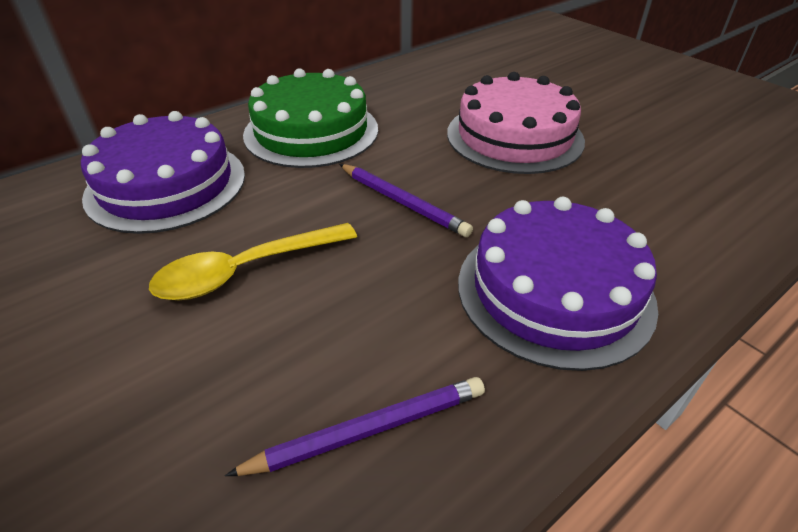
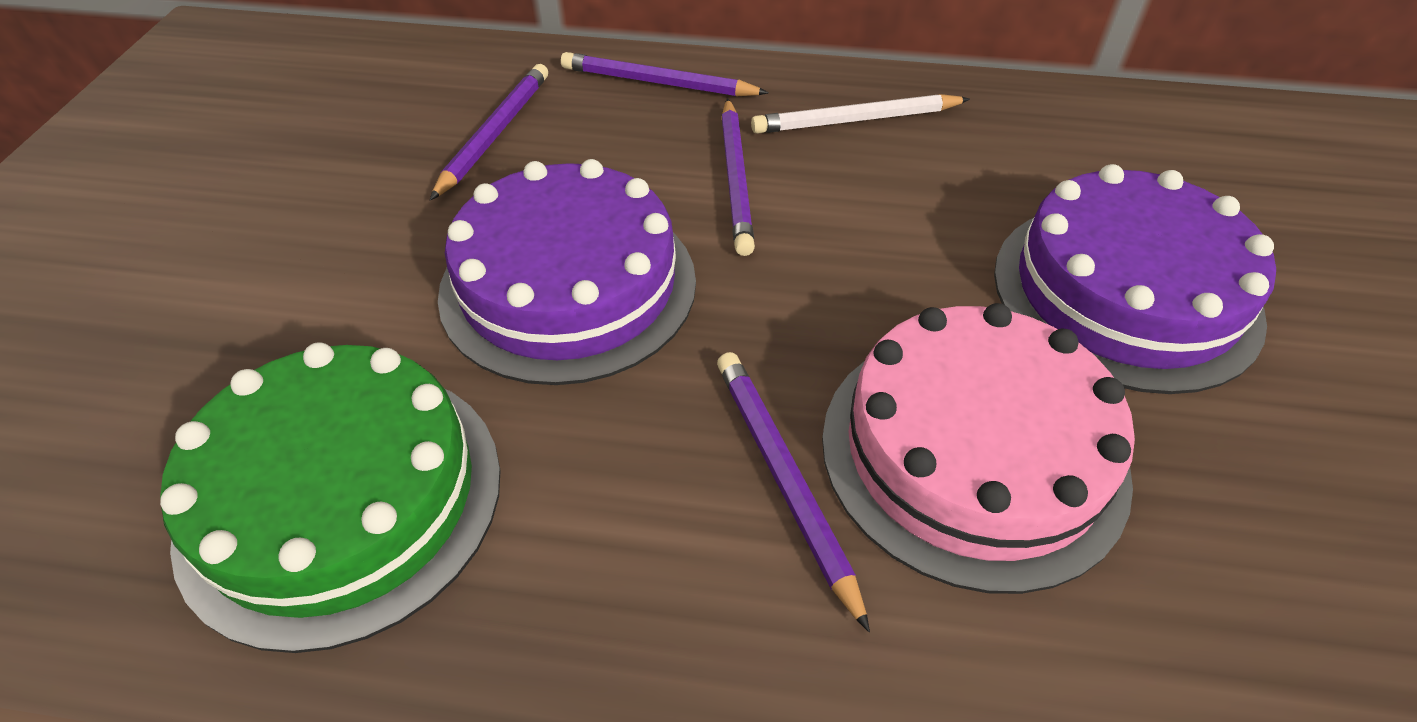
purple pencil: 2 -> 4
white pencil: 0 -> 1
yellow spoon: 1 -> 0

